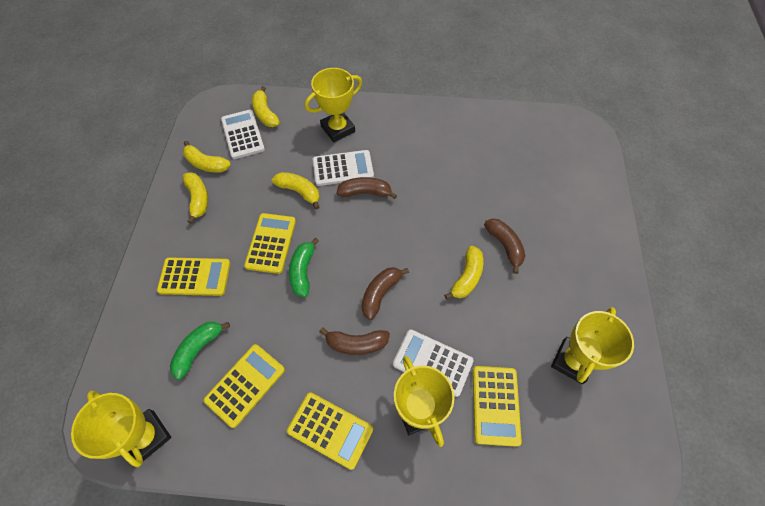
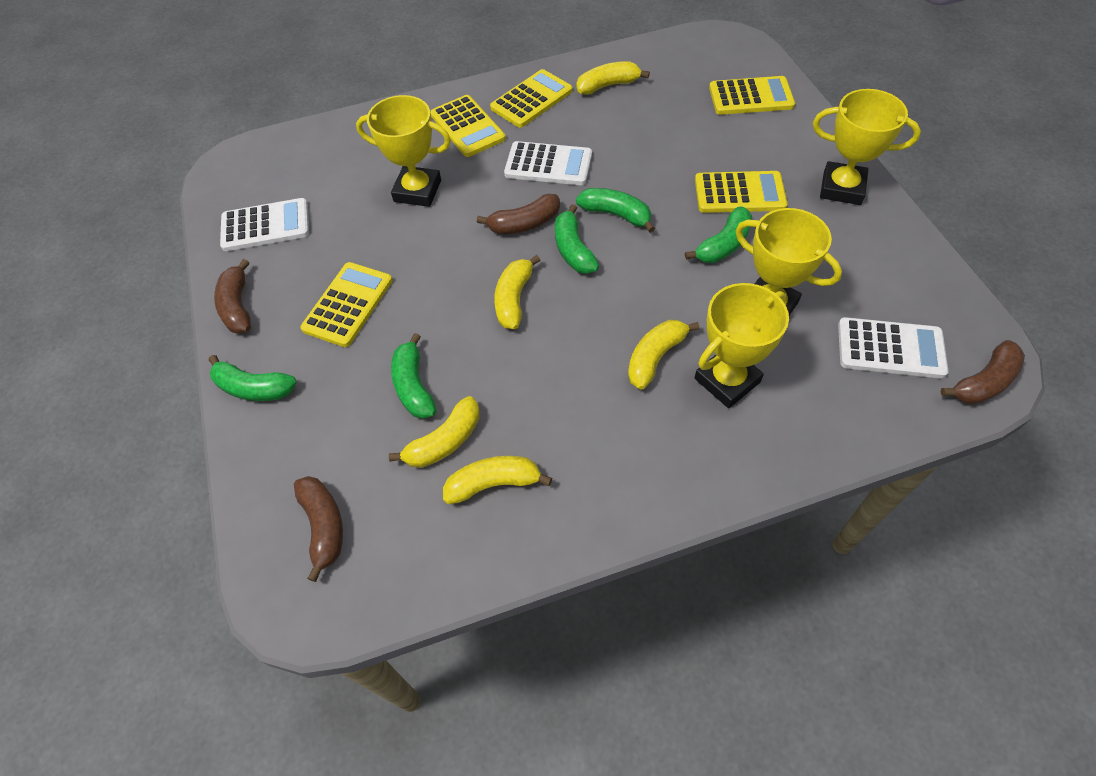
green banana: 2 -> 5

